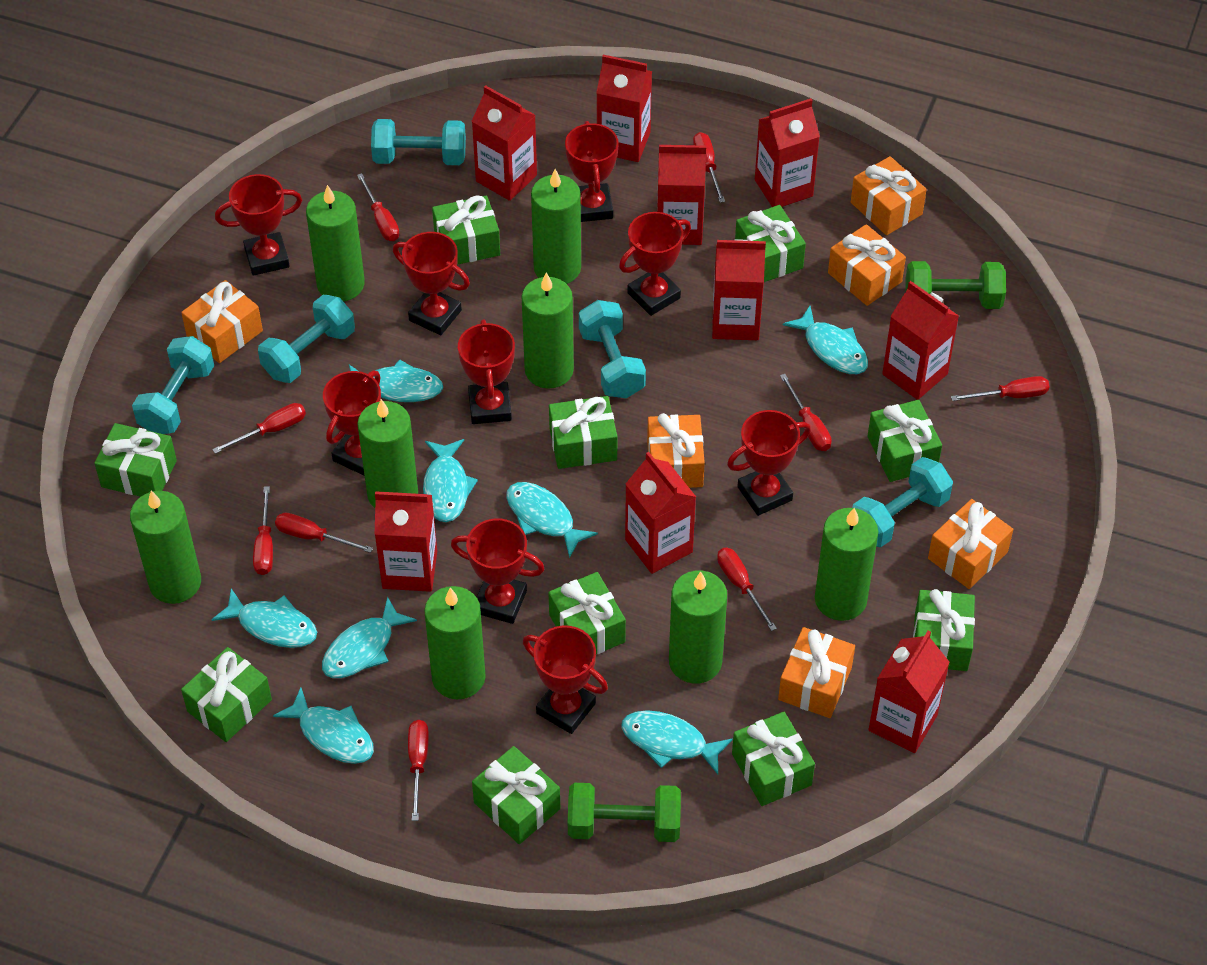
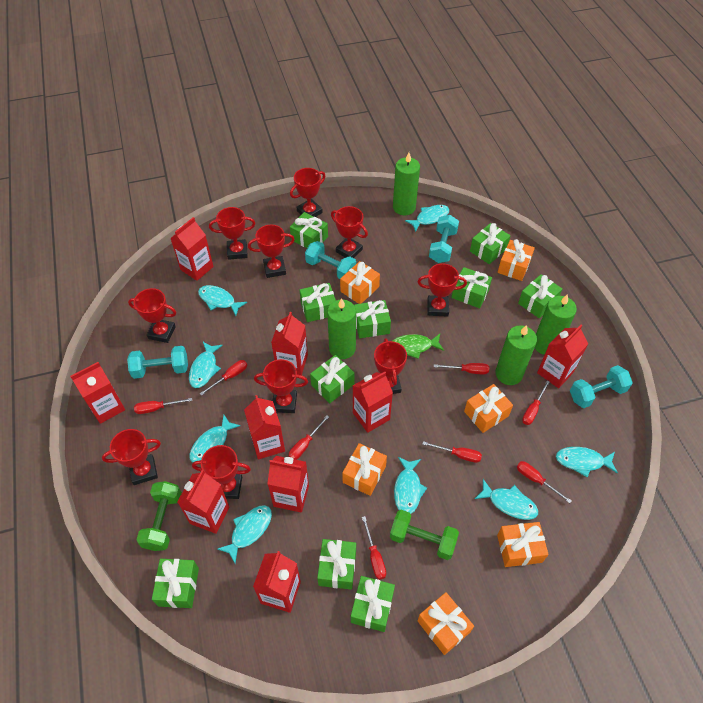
green candle: 8 -> 4
green fish: 0 -> 1
red screwdriver: 9 -> 8
red trophy: 9 -> 10
turquoise dumbbell: 5 -> 4

